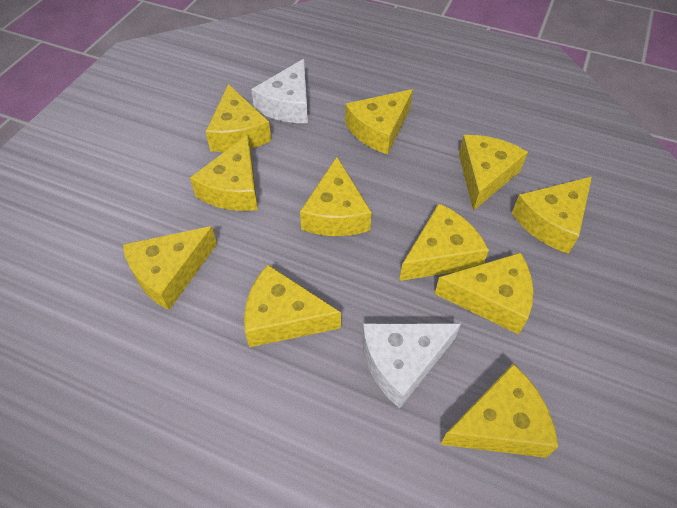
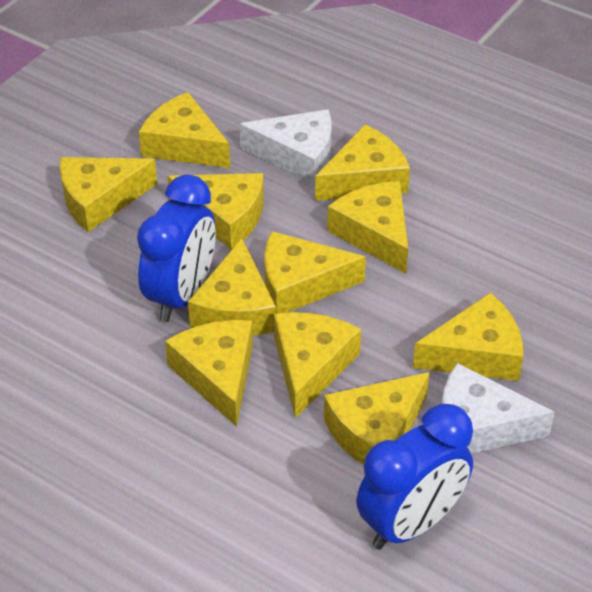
blue clock: 0 -> 2

